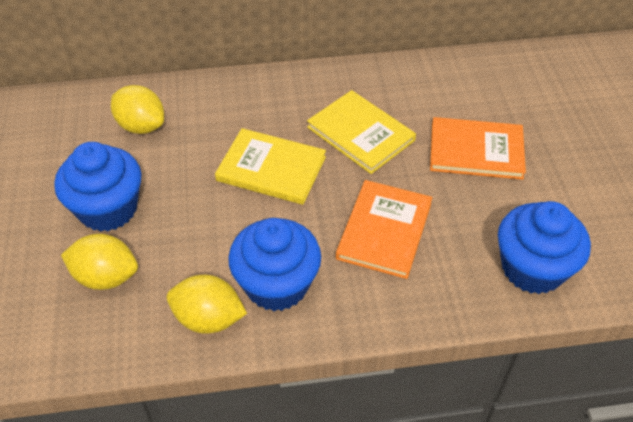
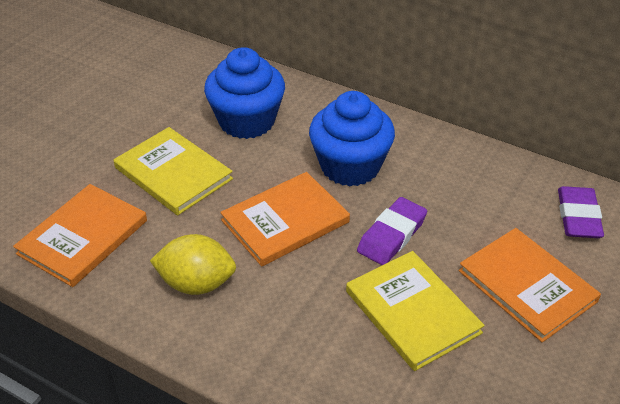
blue cupcake: 3 -> 2
orange book: 2 -> 3
purple eraser: 0 -> 2
yellow lemon: 3 -> 1

